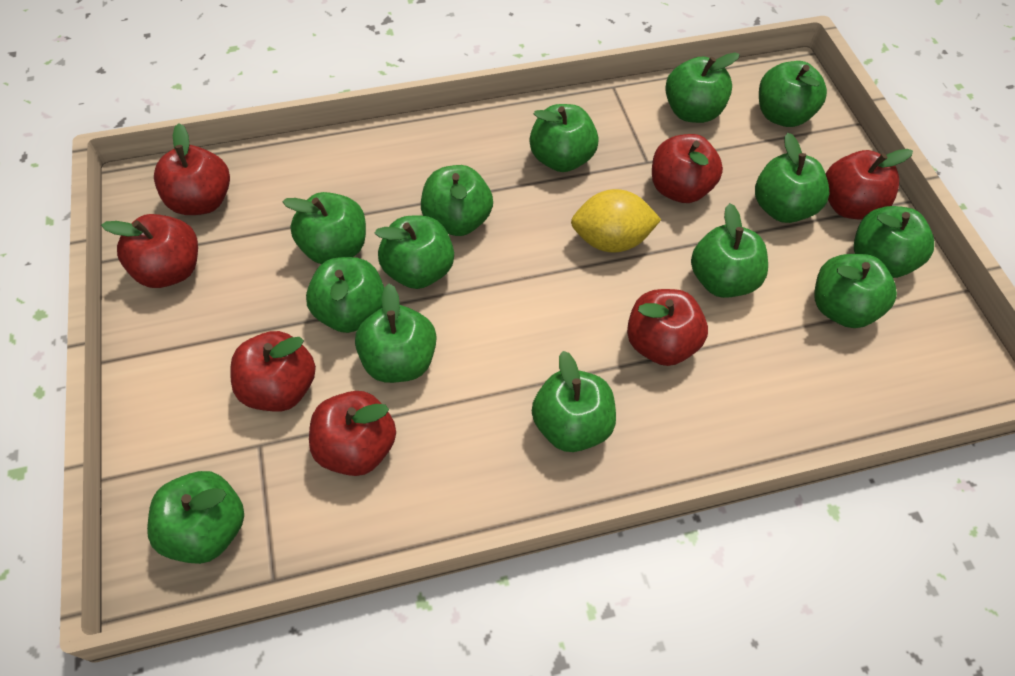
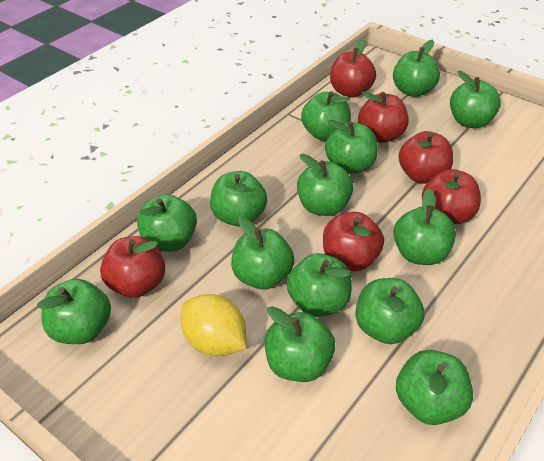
red apple: 7 -> 6

